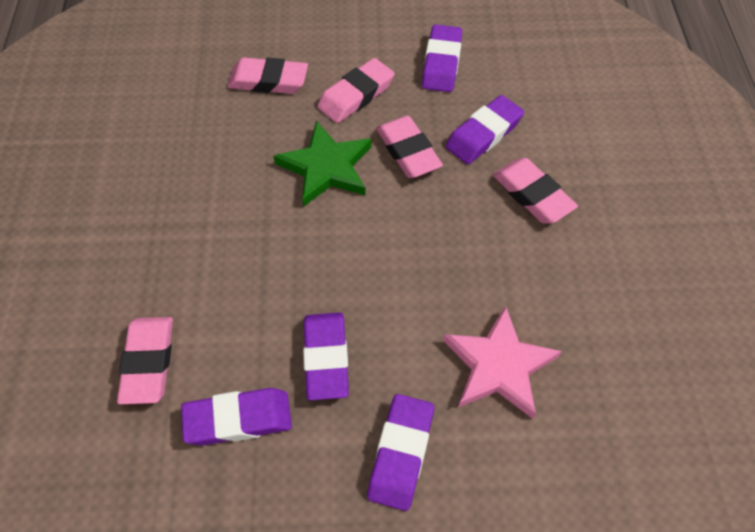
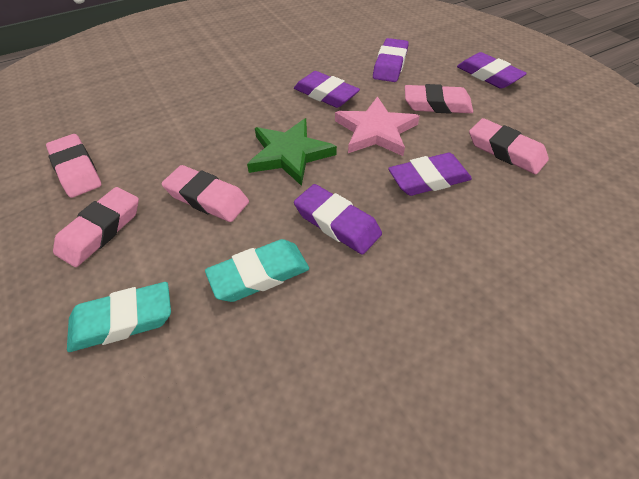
turquoise eraser: 0 -> 2

